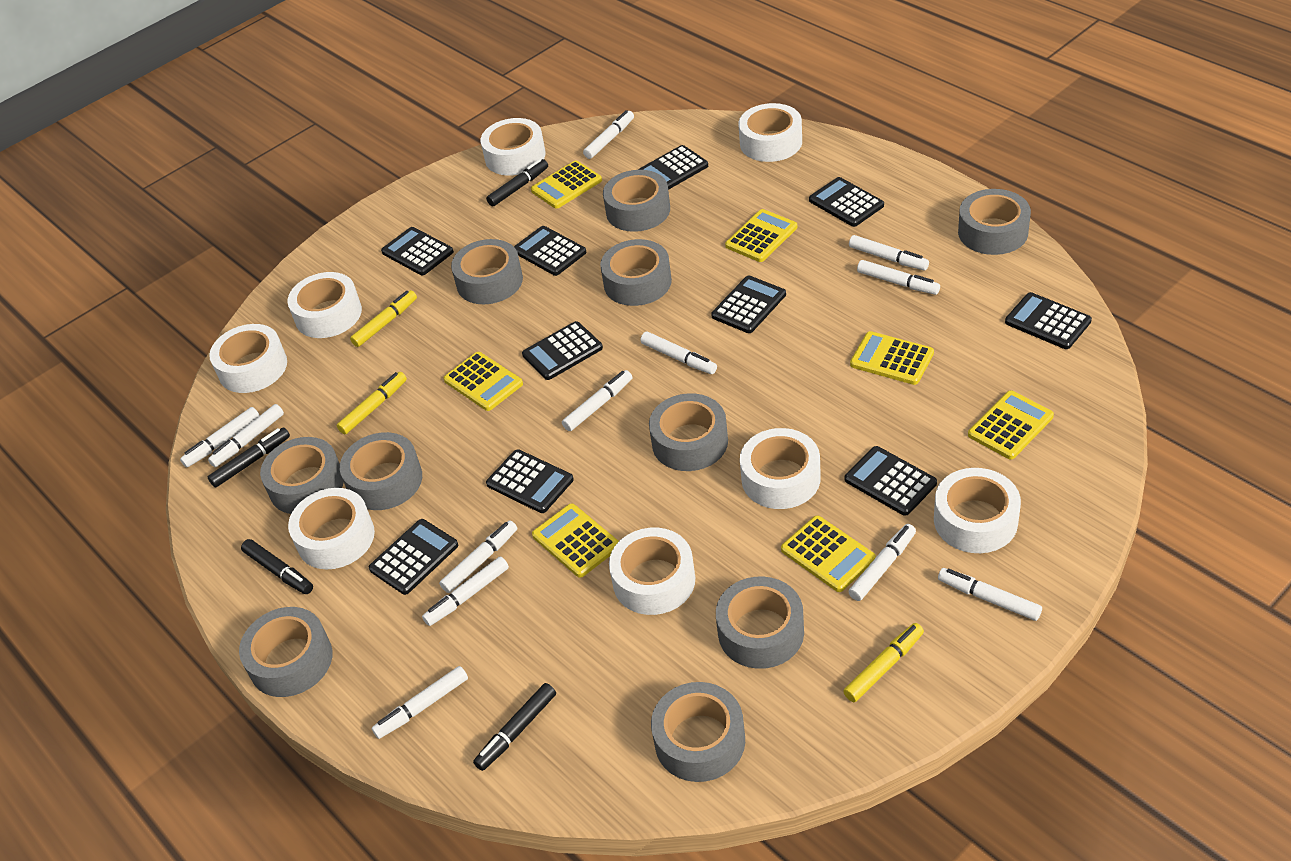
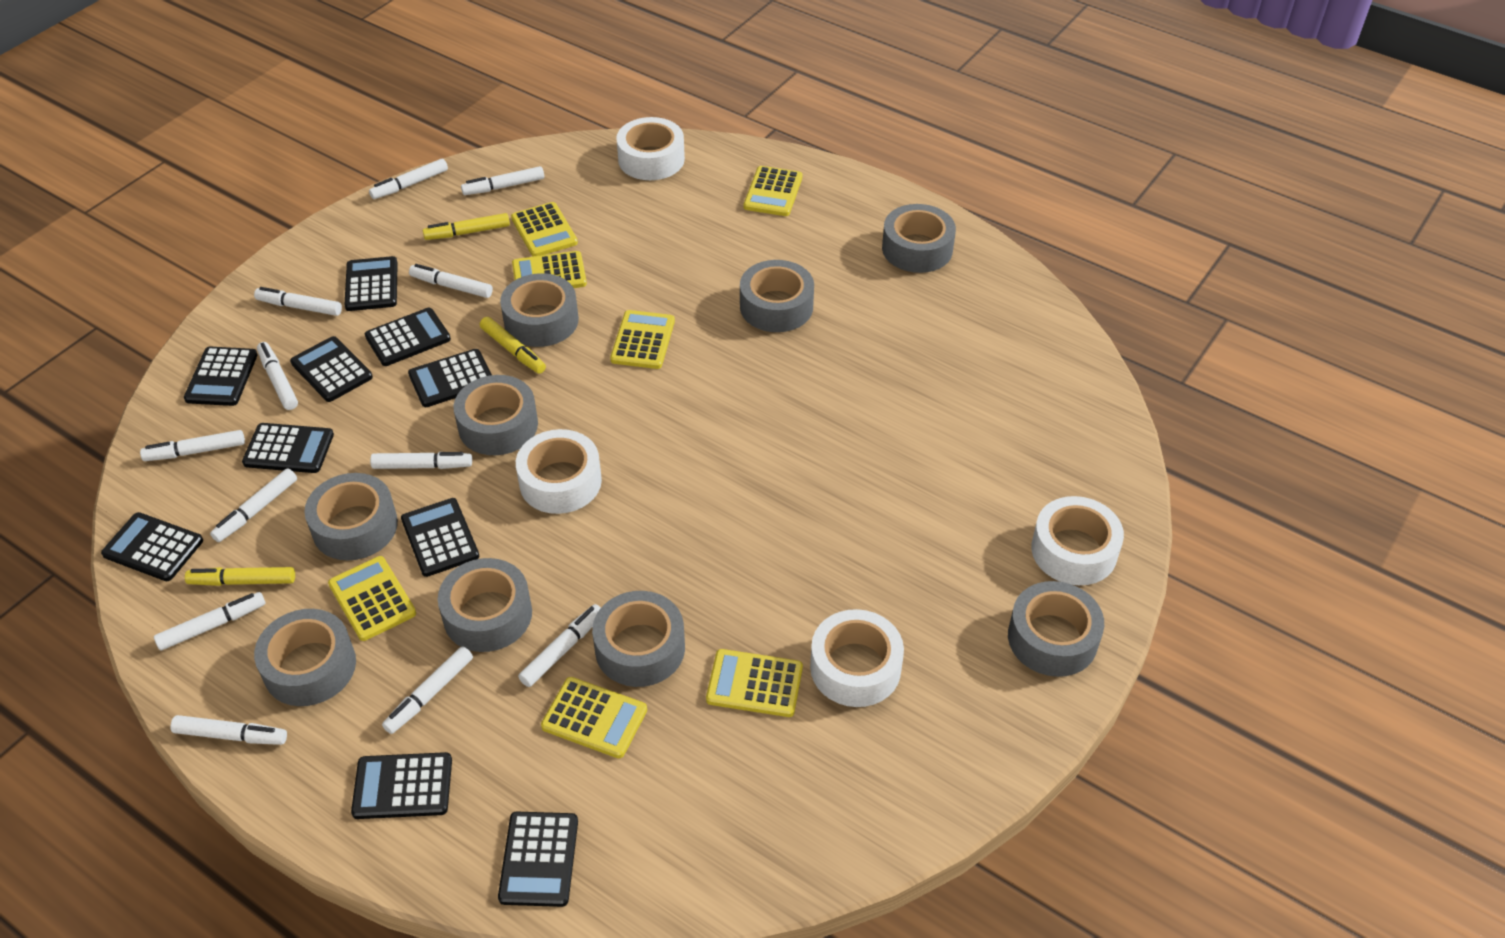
black marker: 4 -> 0
grey tape: 10 -> 9
white tape: 8 -> 4

